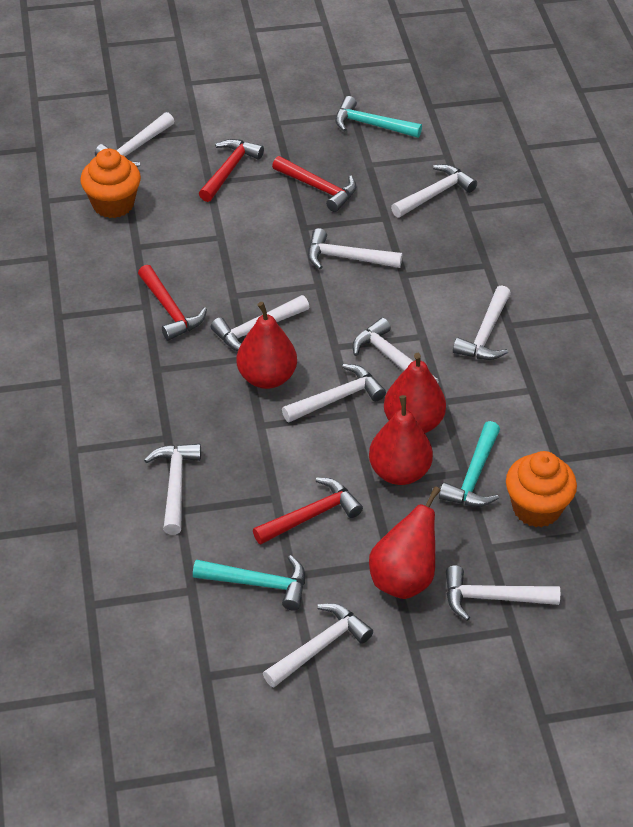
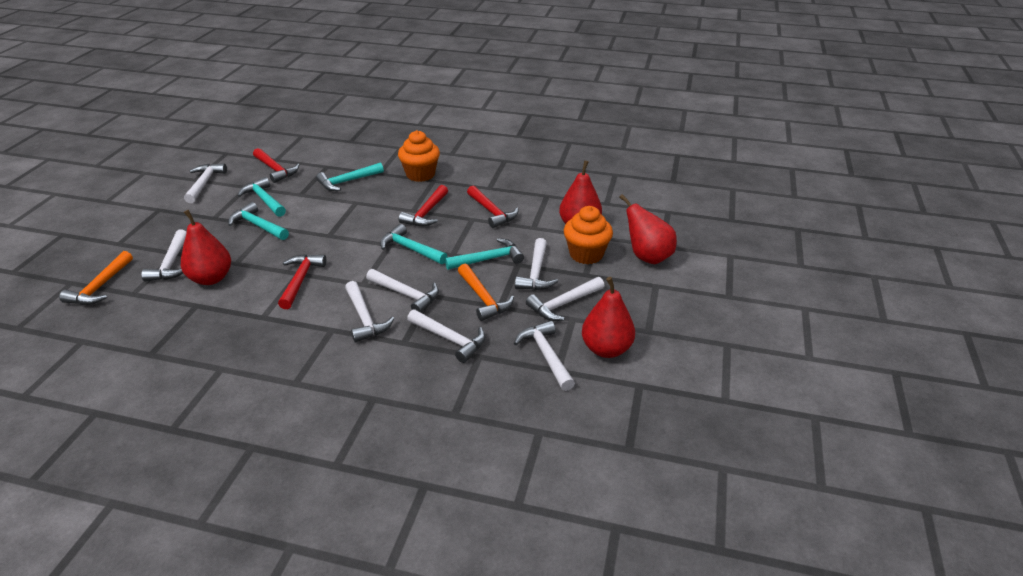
orange hammer: 0 -> 2
turquoise hammer: 3 -> 5
white hammer: 10 -> 8

